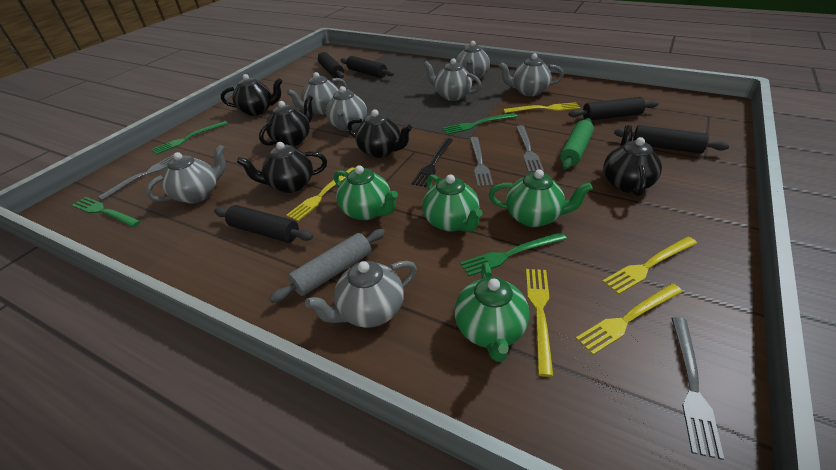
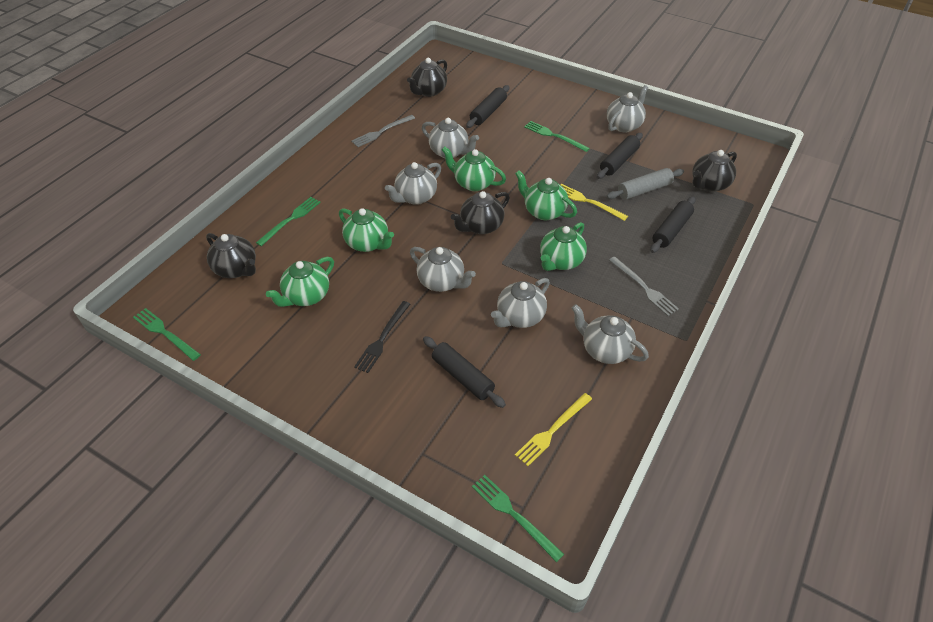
black rolling pin: 5 -> 4
black teapot: 5 -> 4
green rolling pin: 1 -> 0
green teapot: 4 -> 5
grey fork: 4 -> 2
grey teapot: 7 -> 6
yellow fork: 5 -> 2

